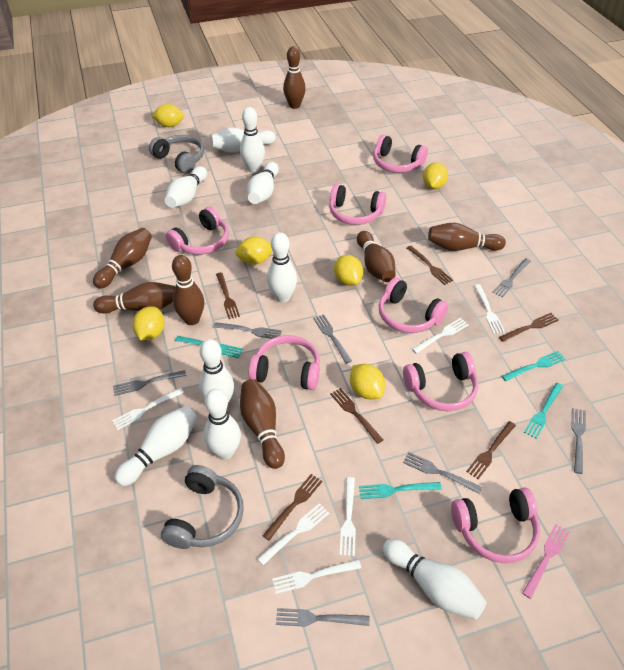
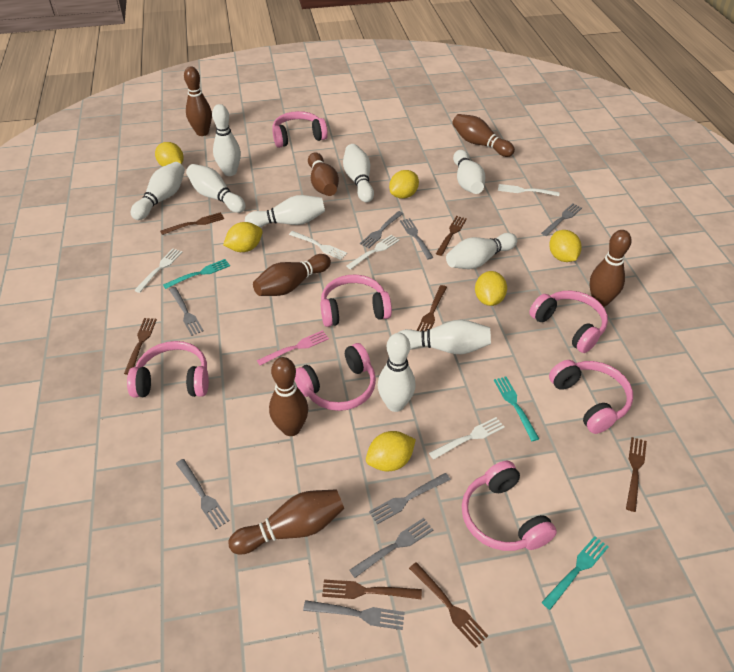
brown fork: 6 -> 7
grey fork: 7 -> 8
grey headphones: 2 -> 0
turquoise fork: 4 -> 3
white fork: 6 -> 5

